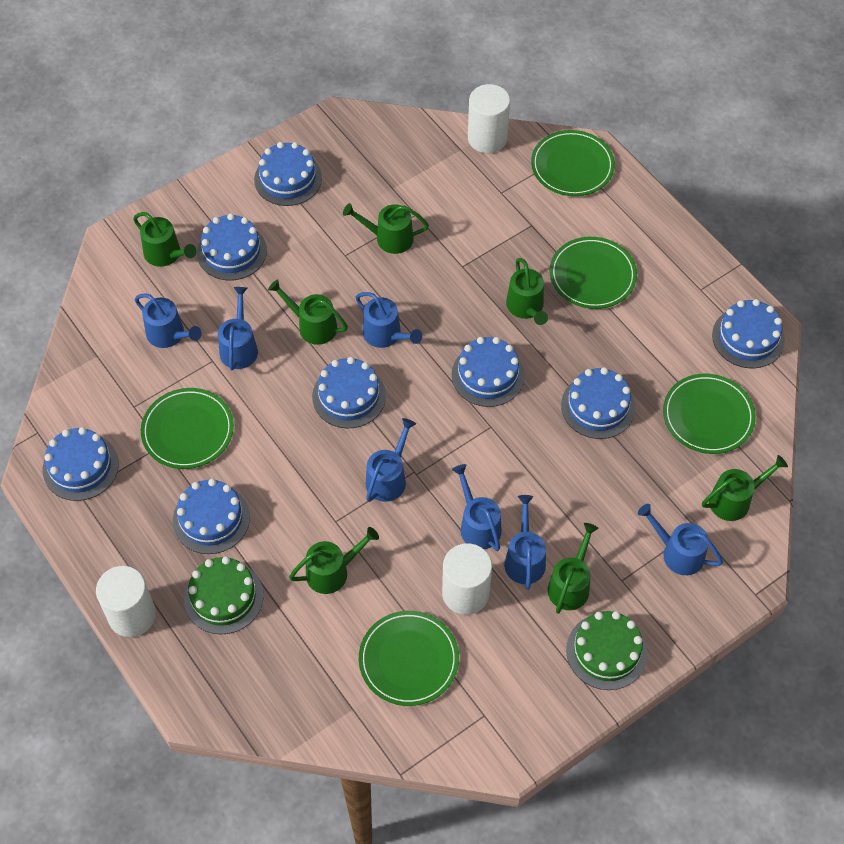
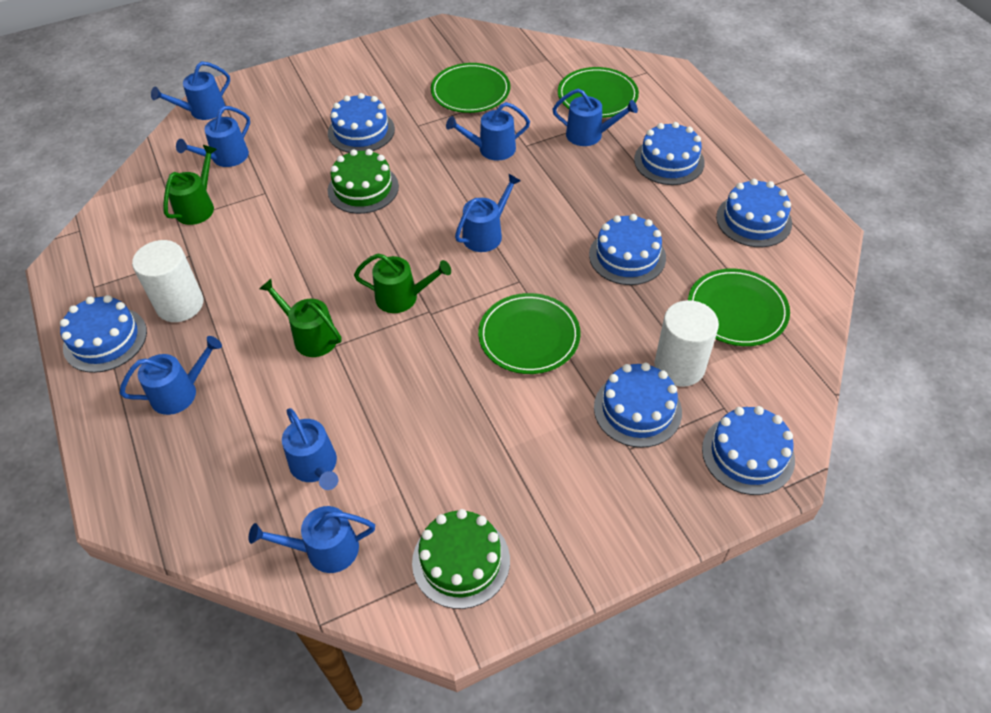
blue cake: 8 -> 7
blue watering can: 7 -> 8
green plate: 5 -> 4
green watering can: 7 -> 3
white cylinder: 3 -> 2

